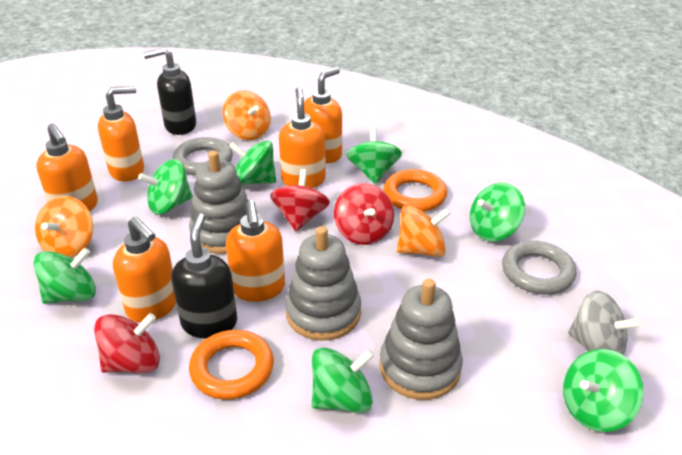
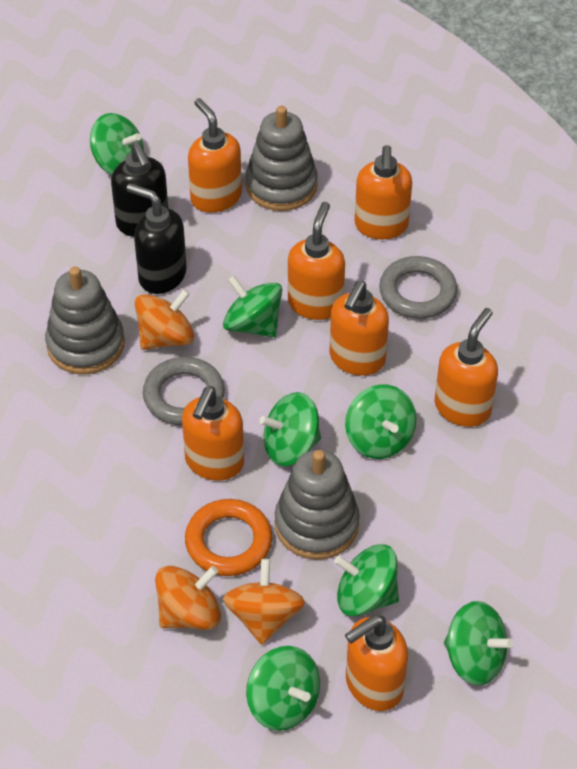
grey spinning top: 1 -> 0
orange ring: 2 -> 1
orange soap dispenser: 6 -> 7
red spinning top: 3 -> 0

